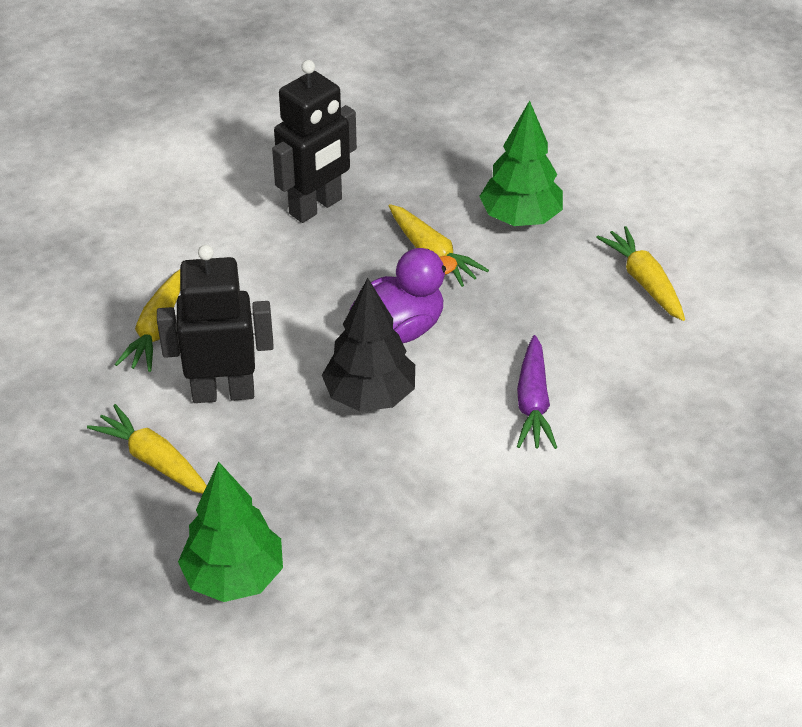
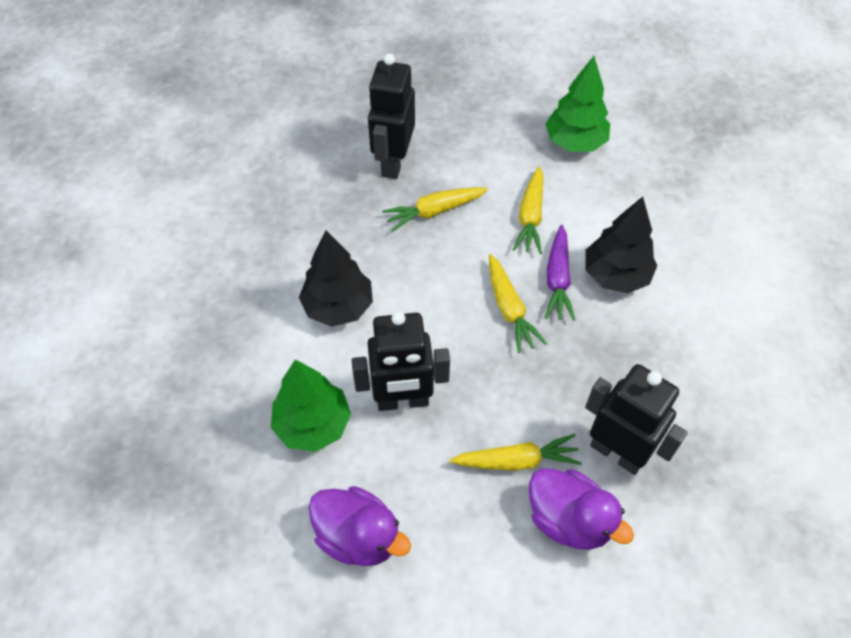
black robot: 2 -> 3
black tree: 1 -> 2
purple duck: 1 -> 2

